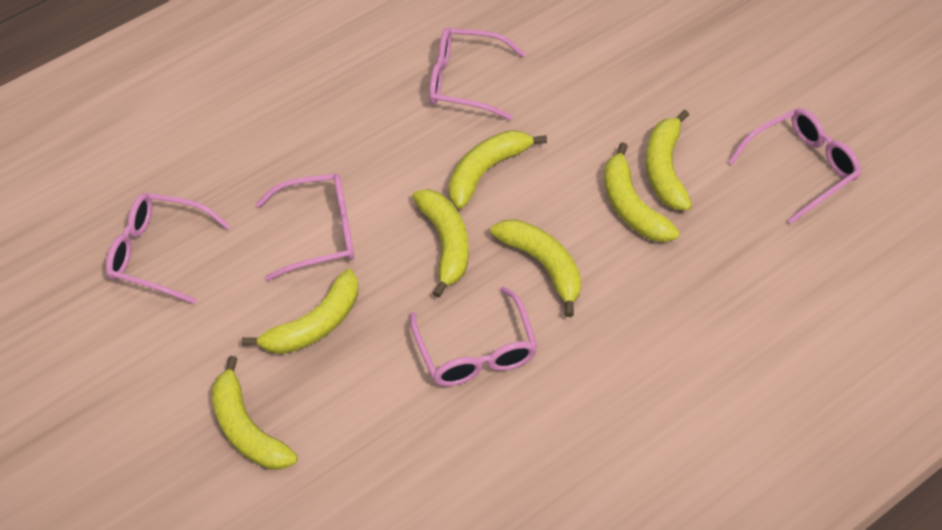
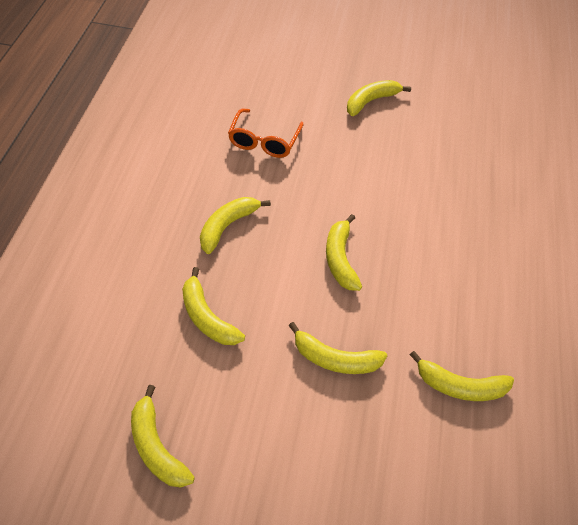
orange glasses: 0 -> 1
pink glasses: 5 -> 0

